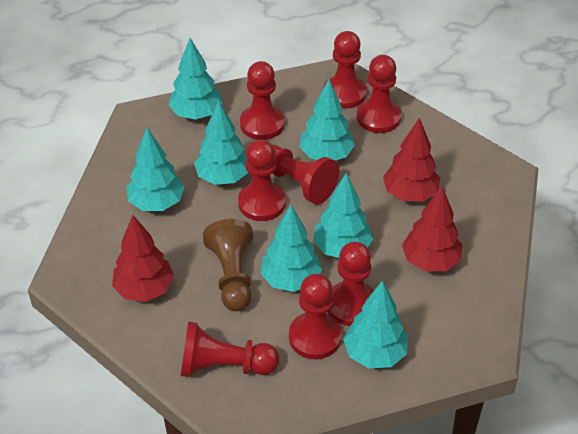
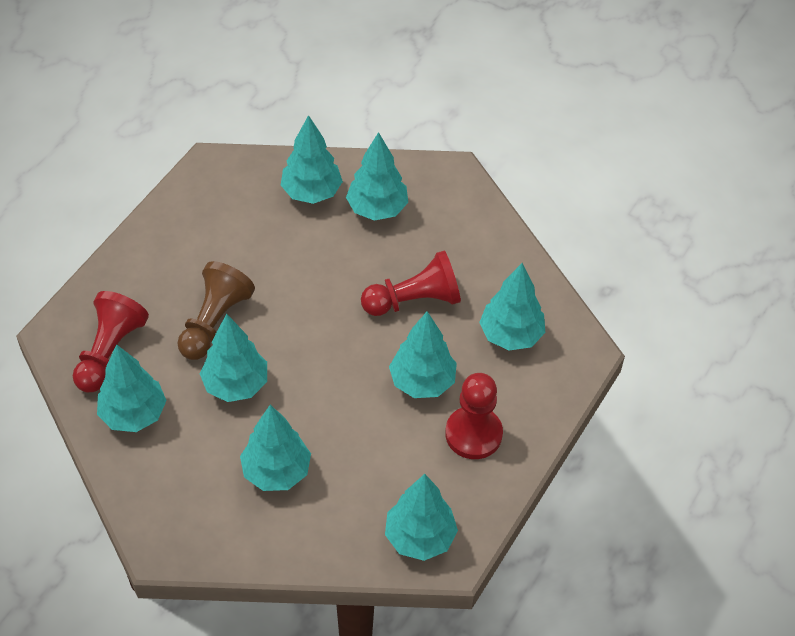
red pawn: 8 -> 3
red tree: 3 -> 0
turquoise tree: 7 -> 8

